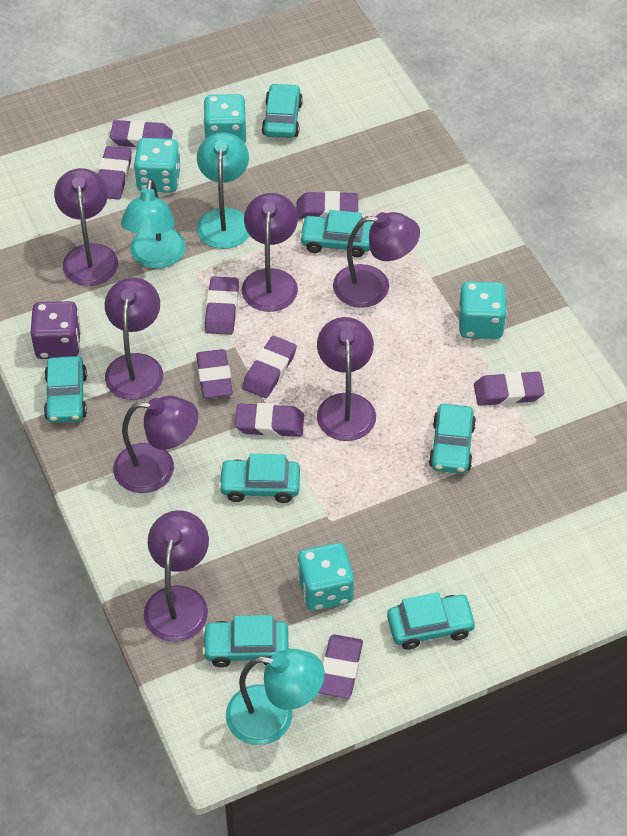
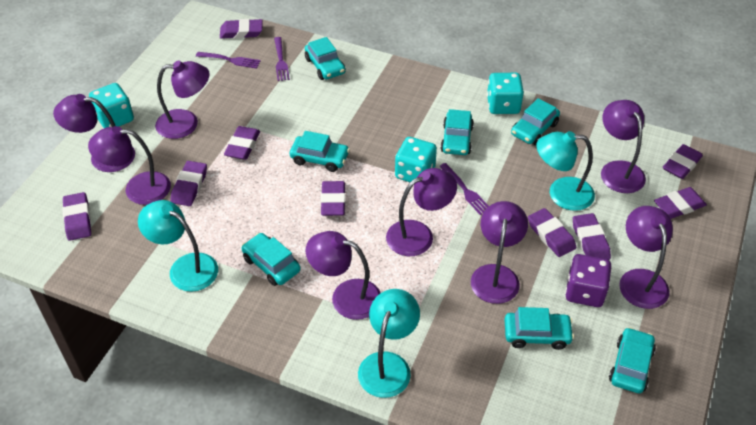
purple fork: 0 -> 3
purple lamp: 7 -> 8
turquoise dice: 4 -> 3

